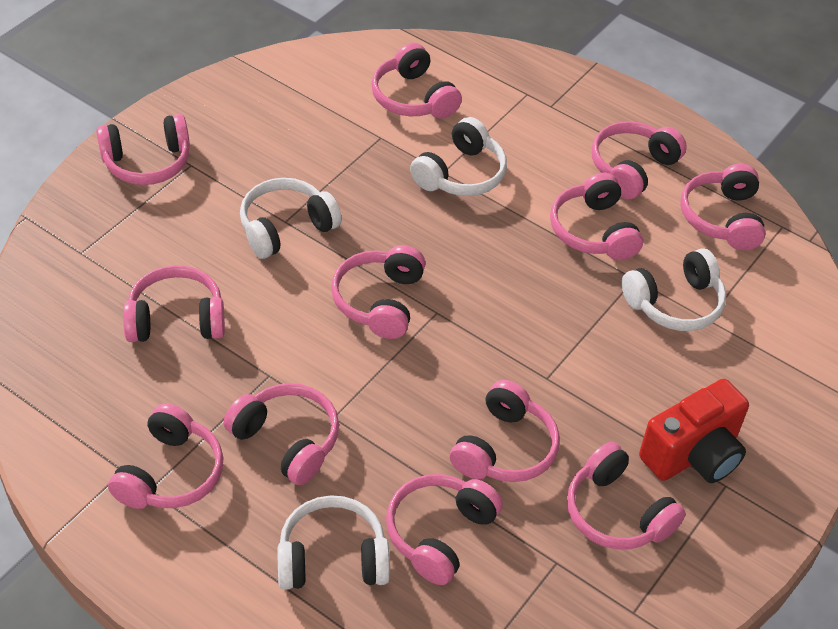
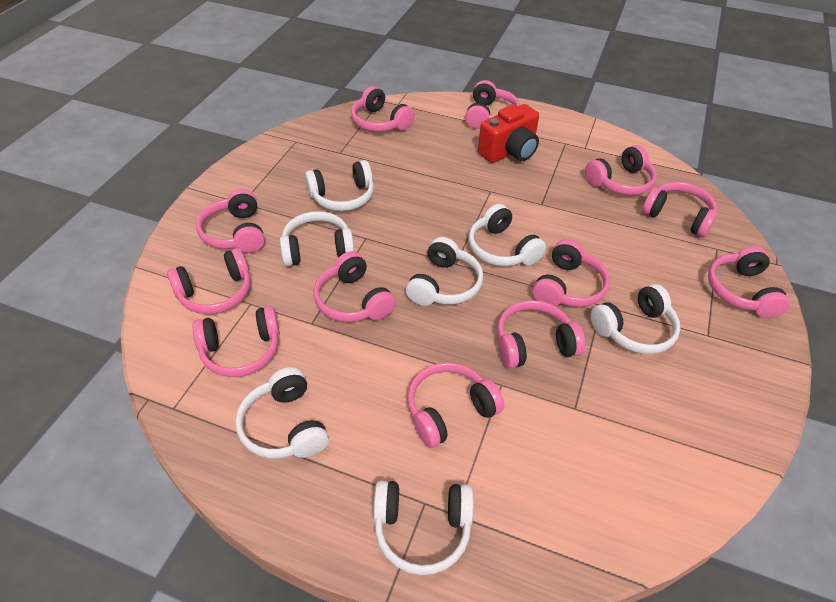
white headphones: 4 -> 7

